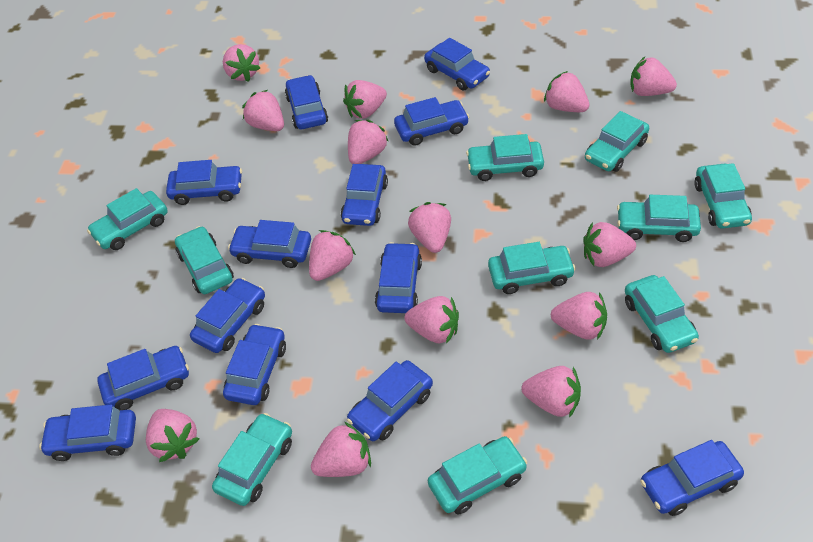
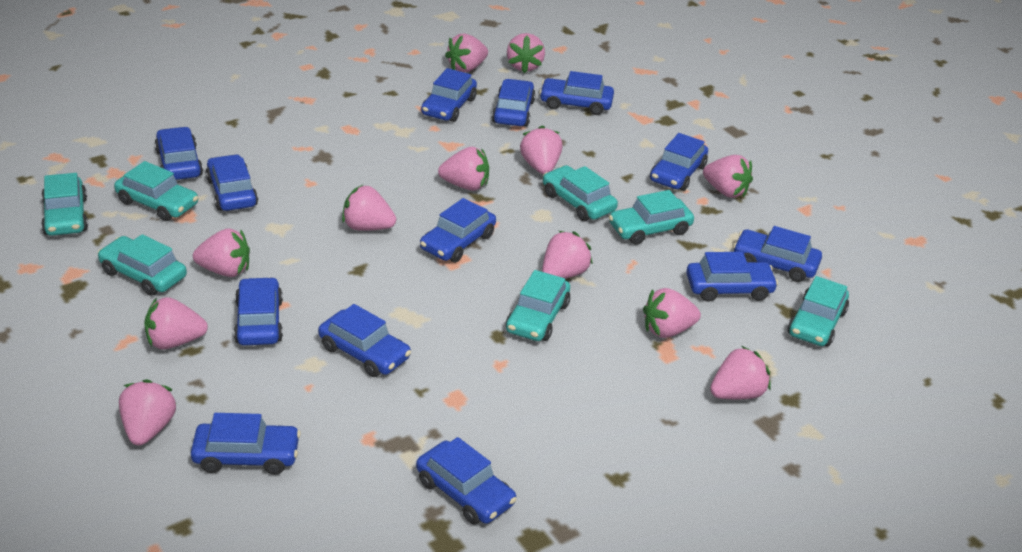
pink strawberry: 14 -> 12
turquoise car: 10 -> 7

